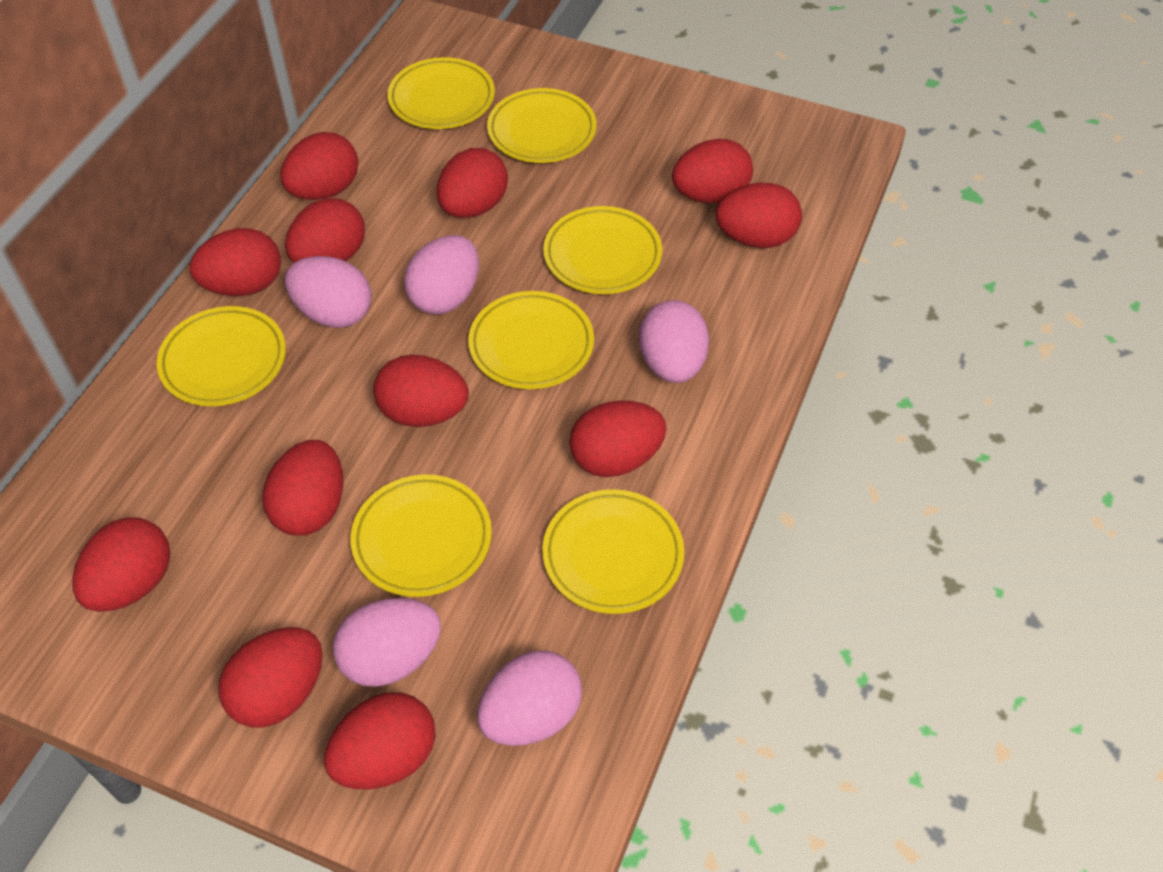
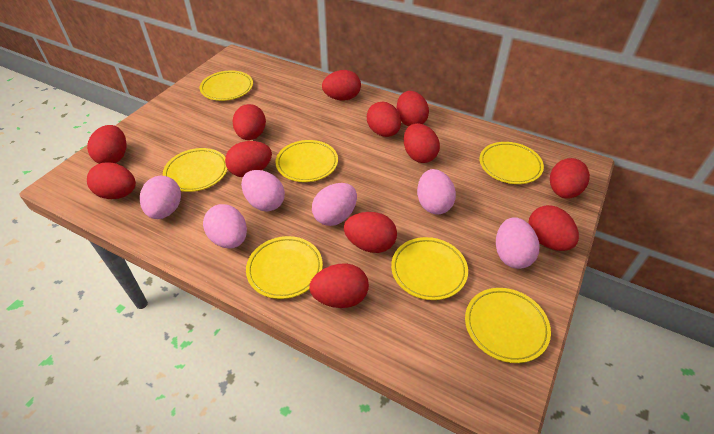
pink egg: 5 -> 6

